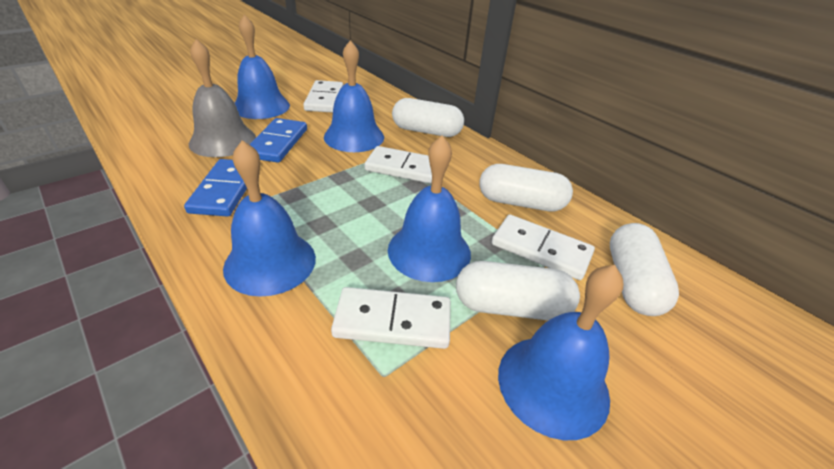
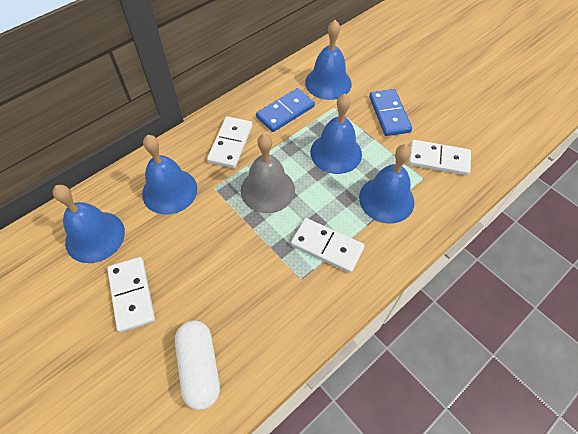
white capsule: 4 -> 1

